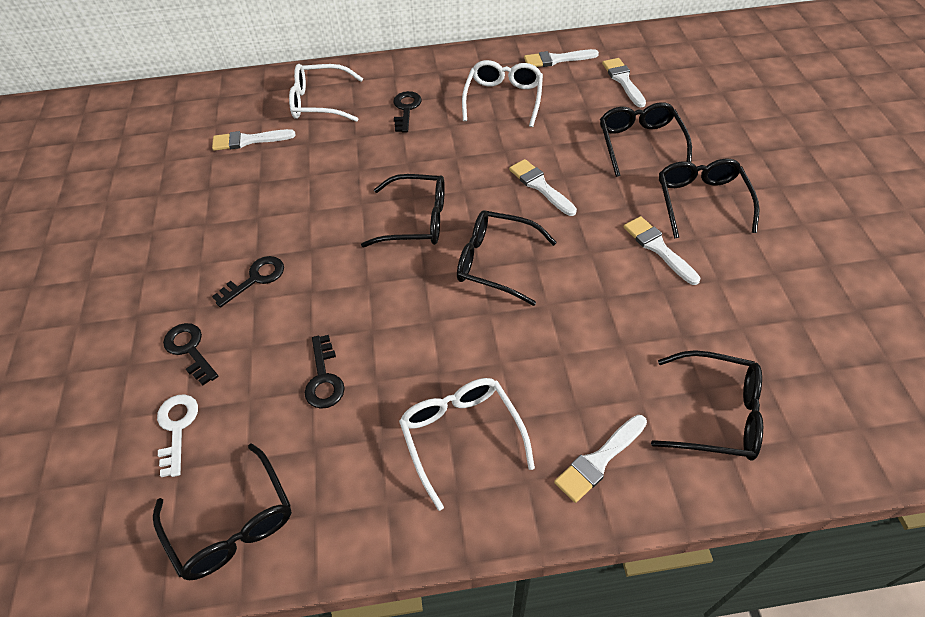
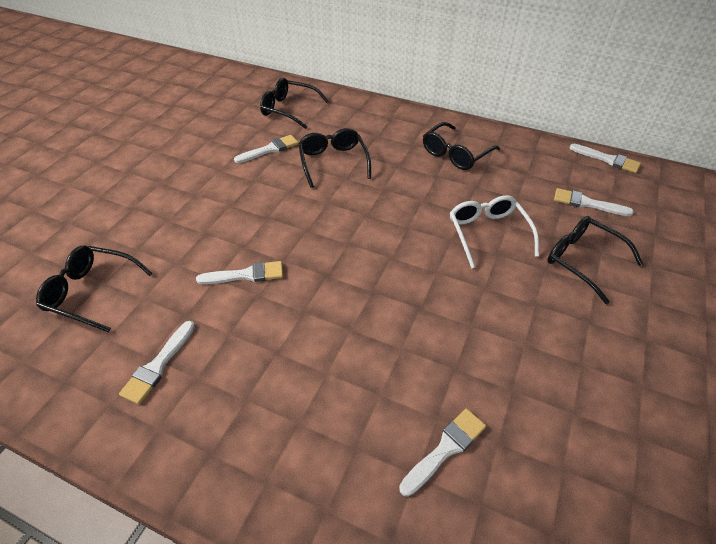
black glasses: 6 -> 5
black key: 4 -> 0
white glasses: 3 -> 1
white key: 1 -> 0

